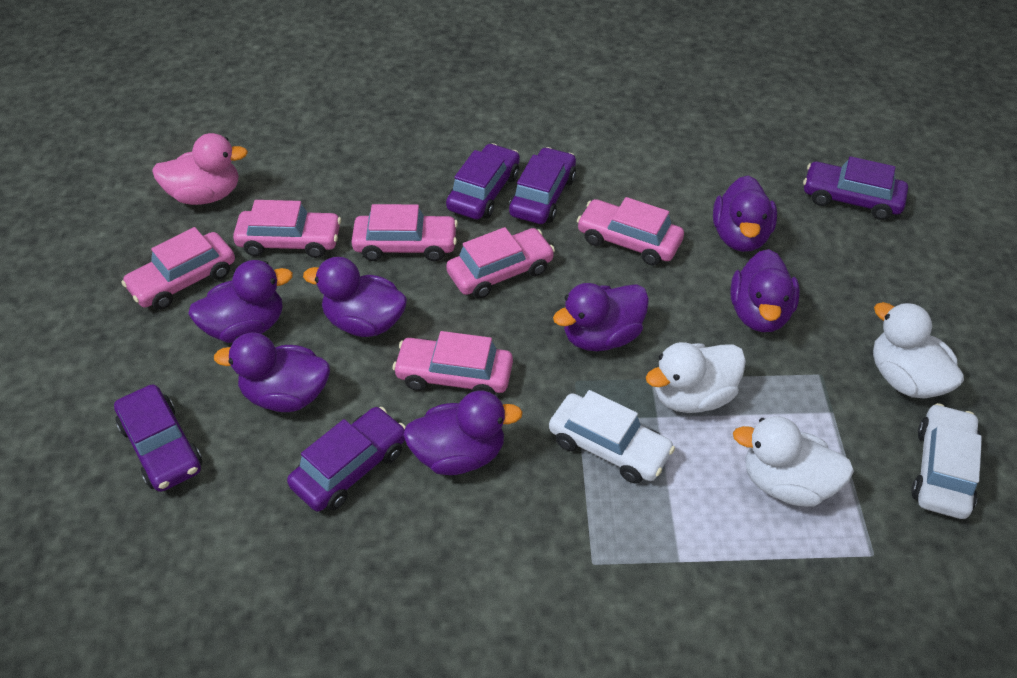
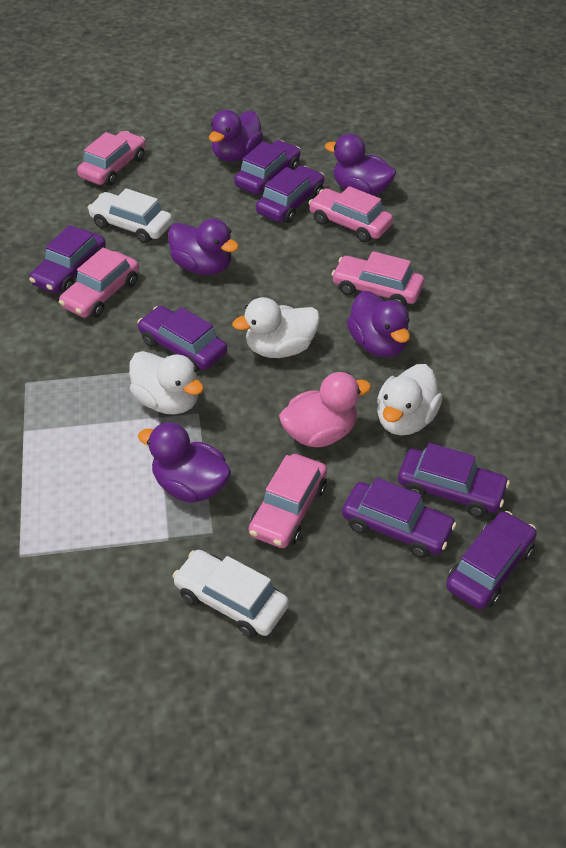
pink car: 6 -> 5
purple car: 5 -> 7
purple duck: 7 -> 5

